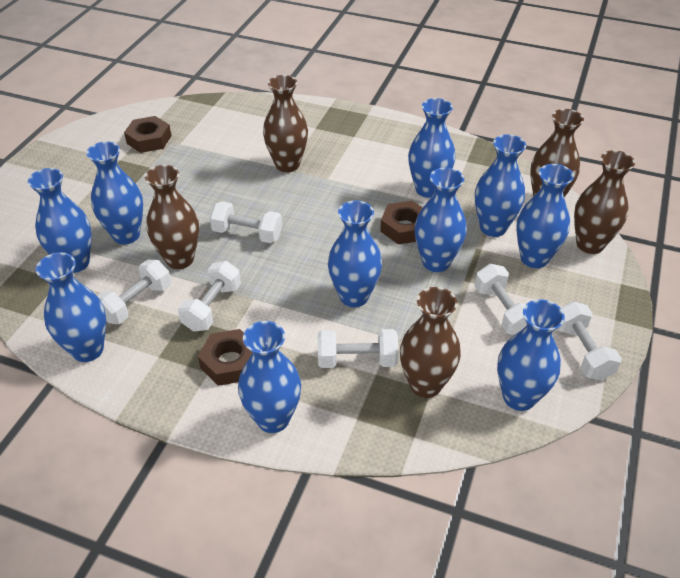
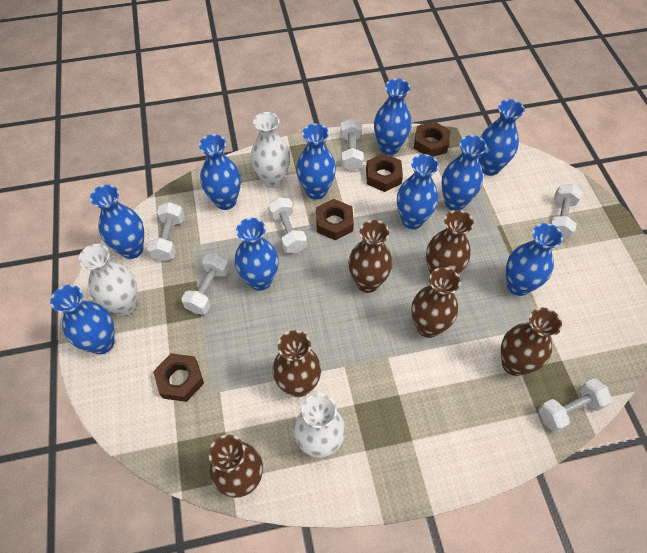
brown nut: 3 -> 4
brown vase: 5 -> 6
white vase: 0 -> 3

